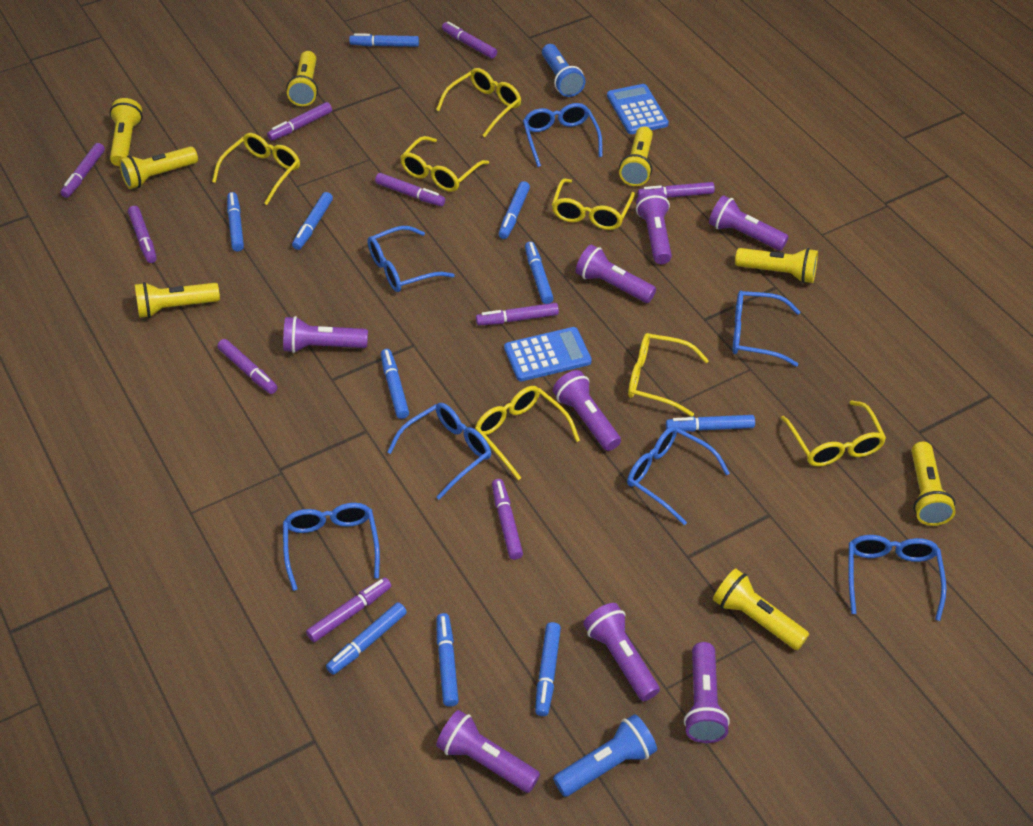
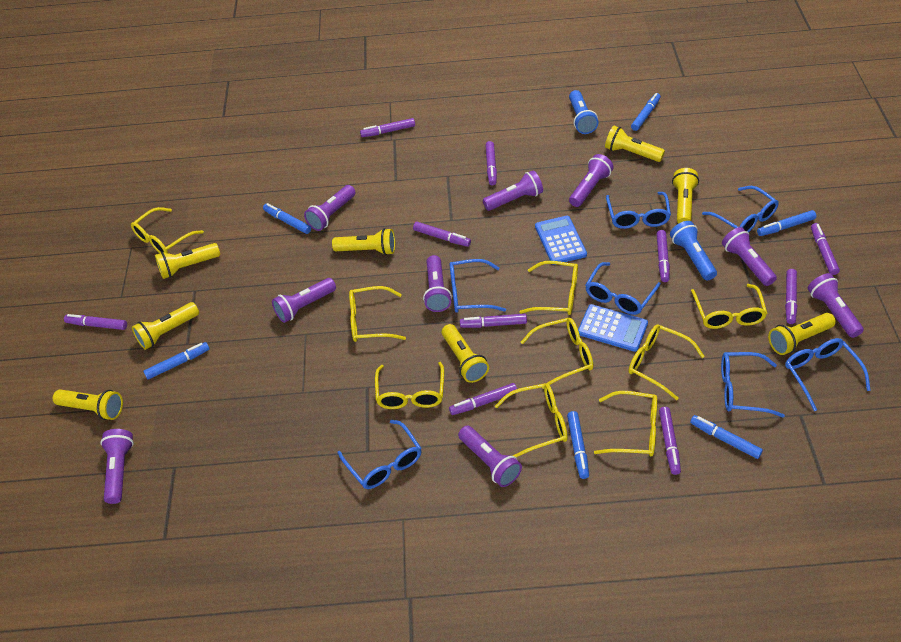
blue marker: 10 -> 6
purple flashlight: 8 -> 9
yellow glasses: 7 -> 9

